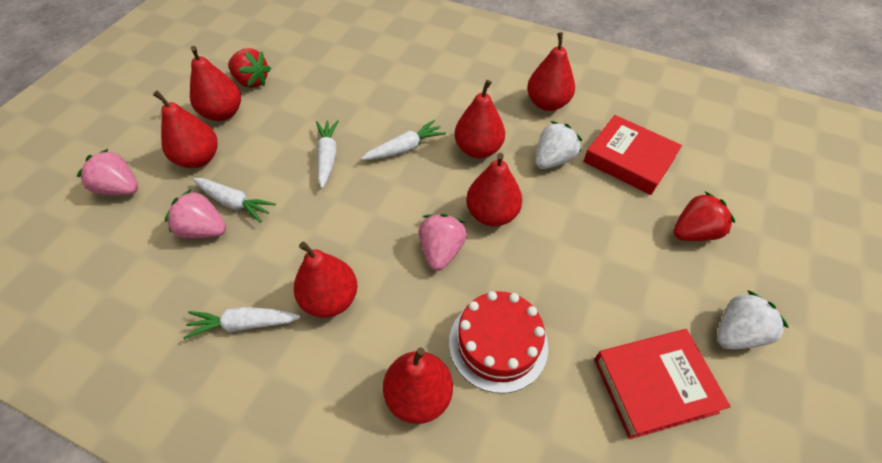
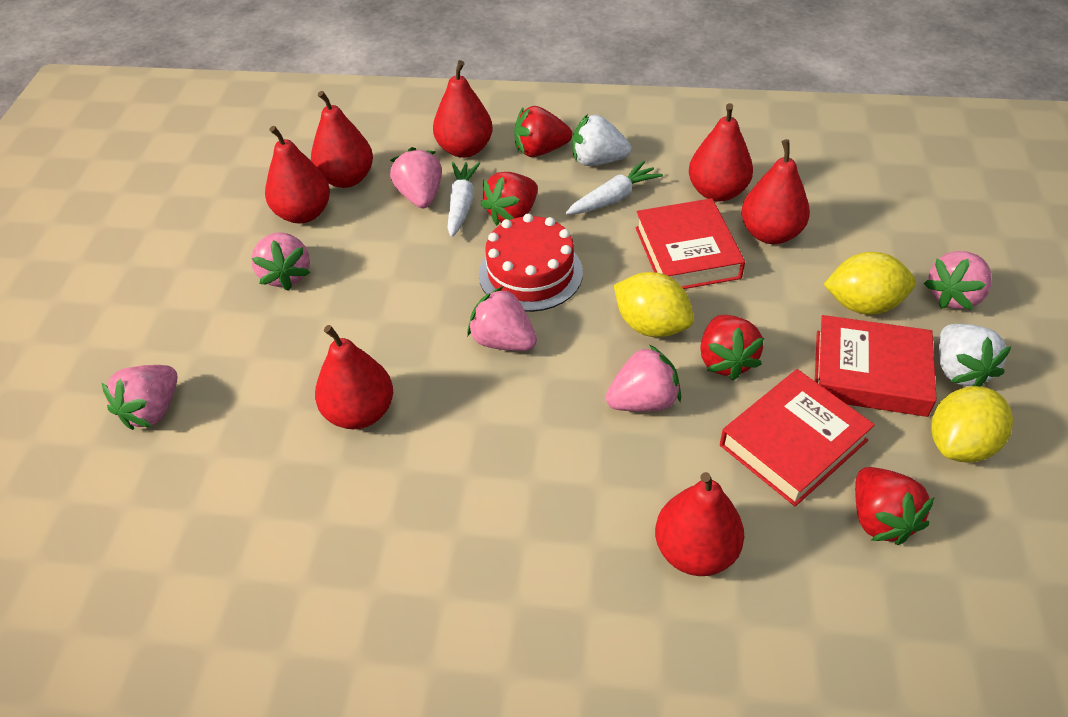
pink strawberry: 3 -> 6
red book: 2 -> 3
red strawberry: 2 -> 4
white carrot: 4 -> 2
yellow lemon: 0 -> 3

